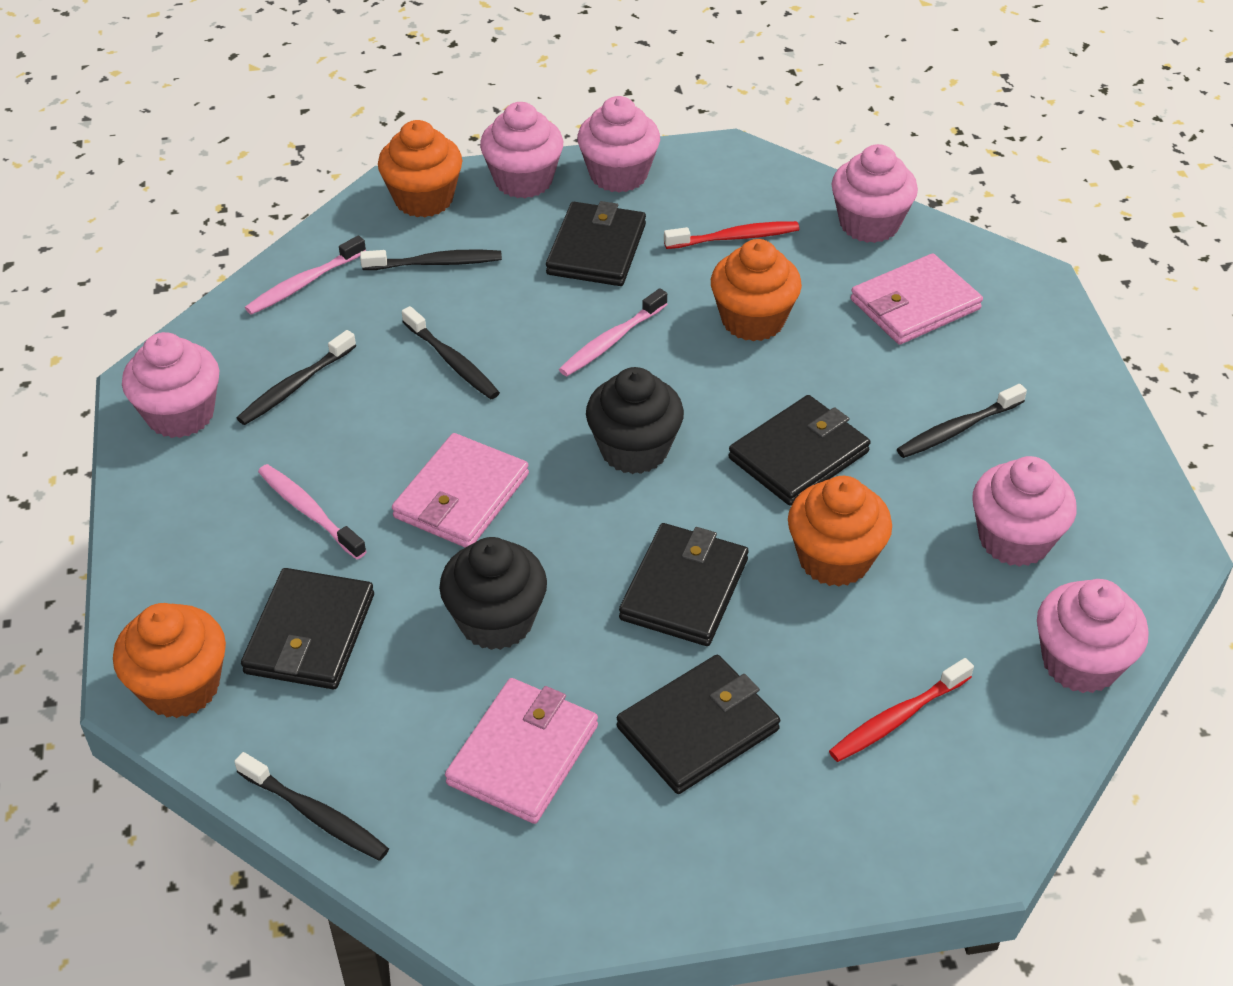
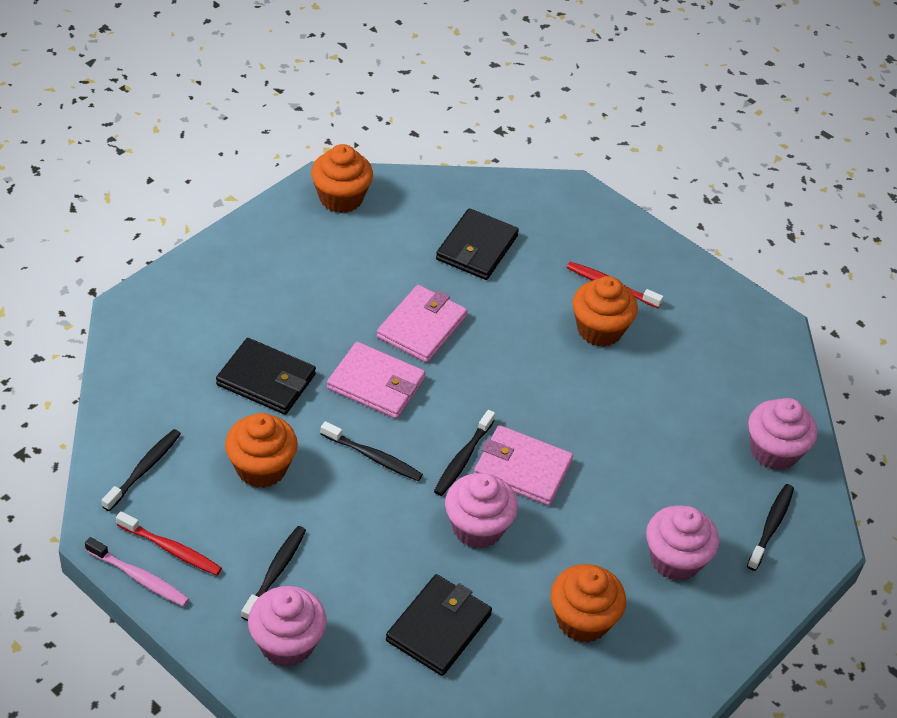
black cupcake: 2 -> 0
black wallet: 5 -> 3
pink cupcake: 6 -> 4
pink toothbrush: 3 -> 1

